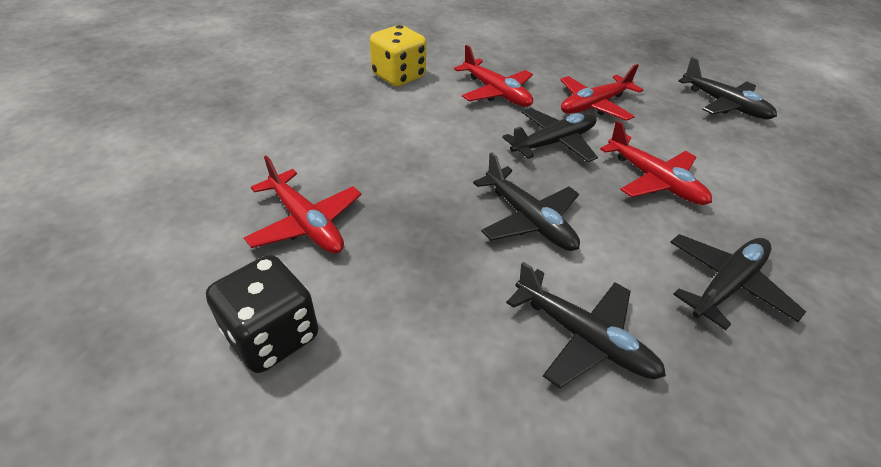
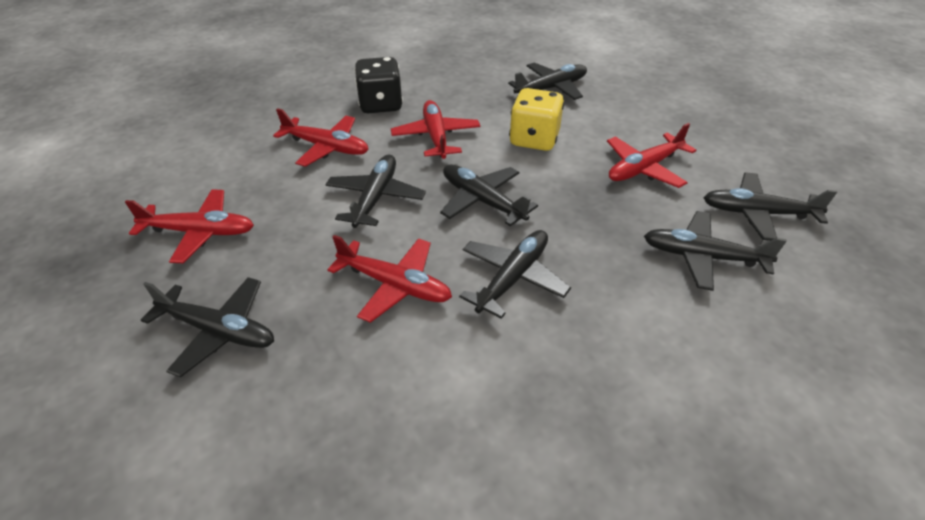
black plane: 5 -> 7
red plane: 4 -> 5

